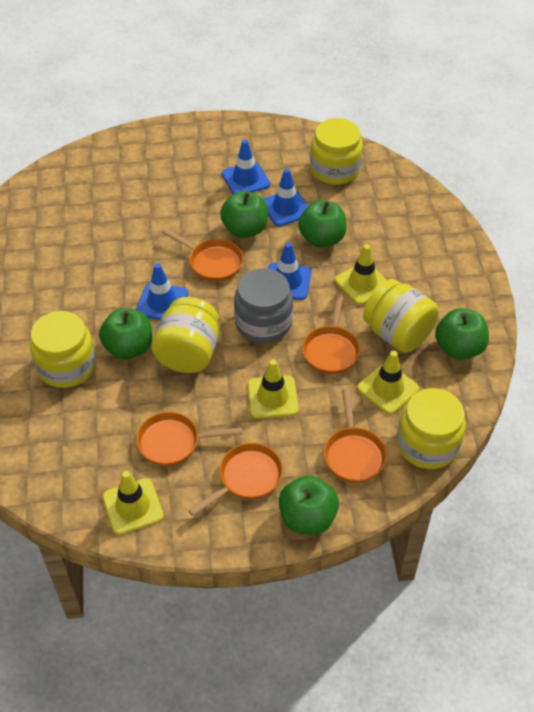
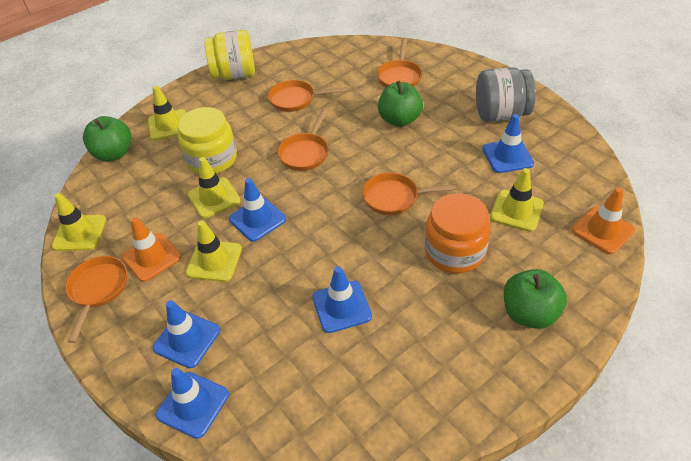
blue traffic cone: 4 -> 5
green apple: 5 -> 3
orange jar: 0 -> 1
orange traffic cone: 0 -> 2
yellow jar: 5 -> 2
yellow traffic cone: 4 -> 5

